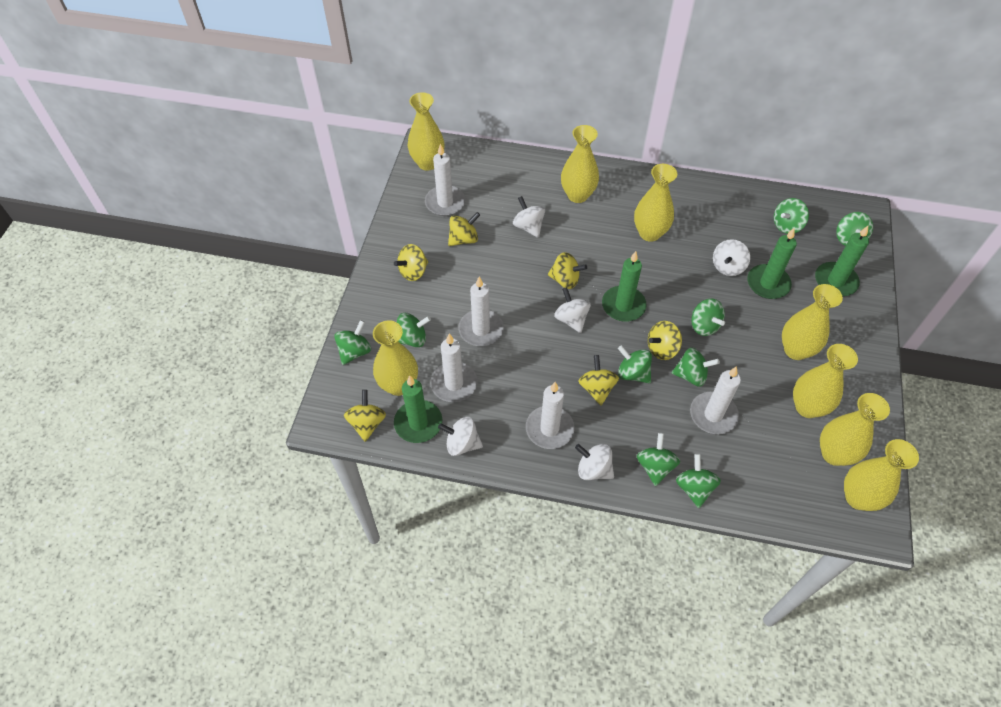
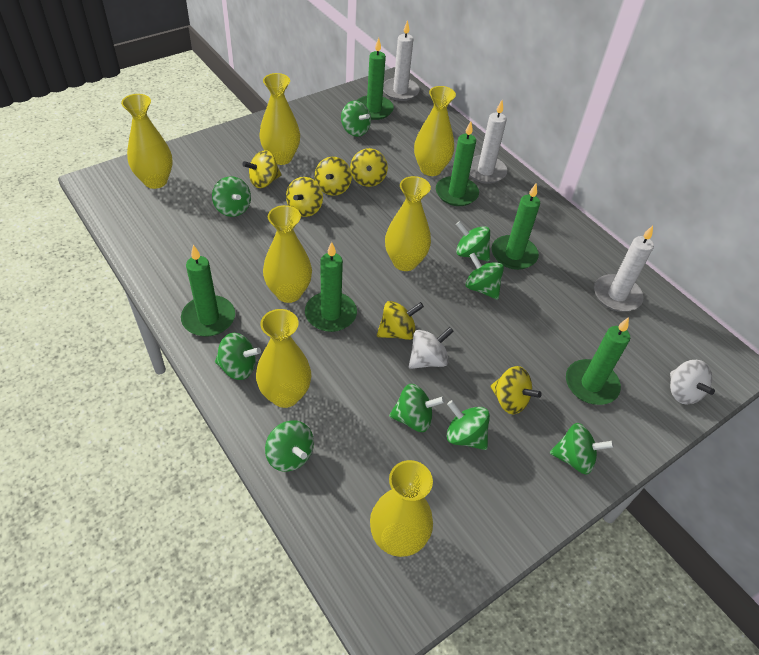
green candle: 4 -> 6
white candle: 5 -> 3
white spinning top: 5 -> 2
yellow vase: 8 -> 7

